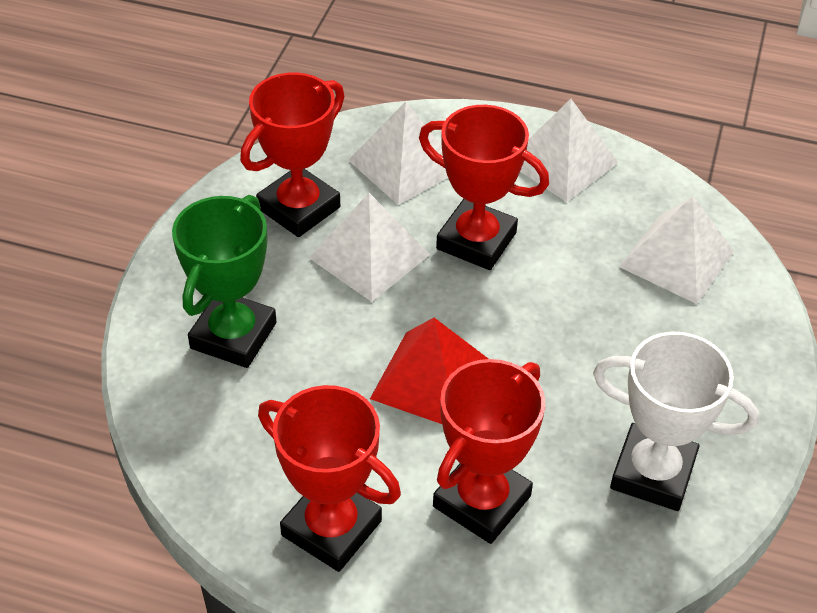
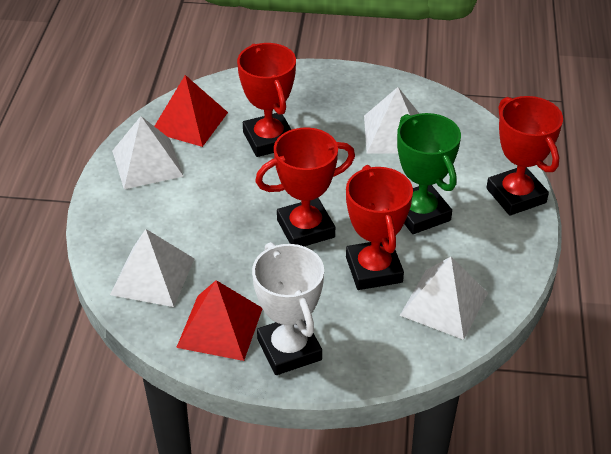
red pyramid: 1 -> 2

